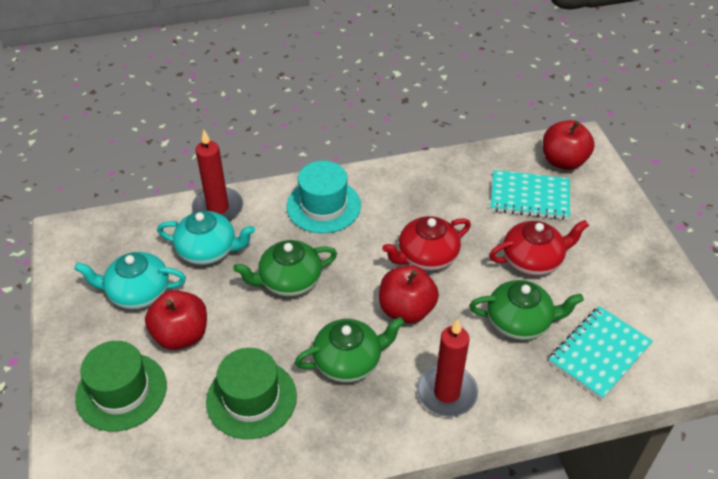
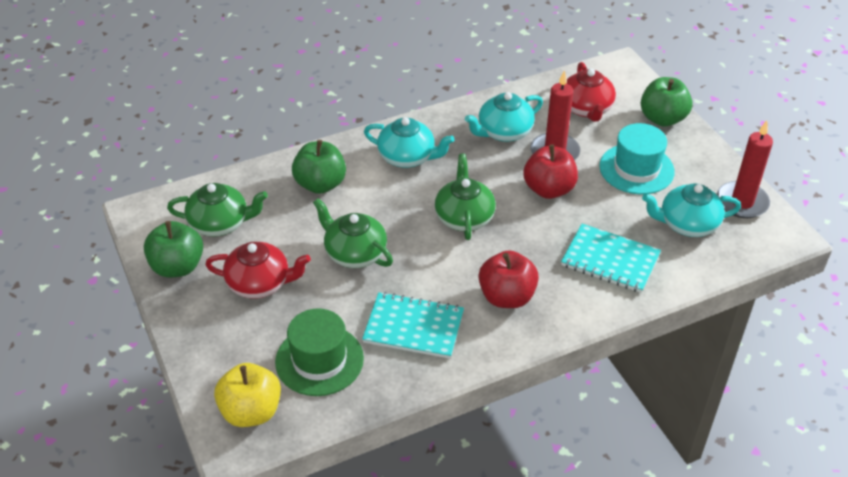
green apple: 0 -> 3
green hat: 2 -> 1
red apple: 3 -> 2
turquoise teapot: 2 -> 3
yellow apple: 0 -> 1

